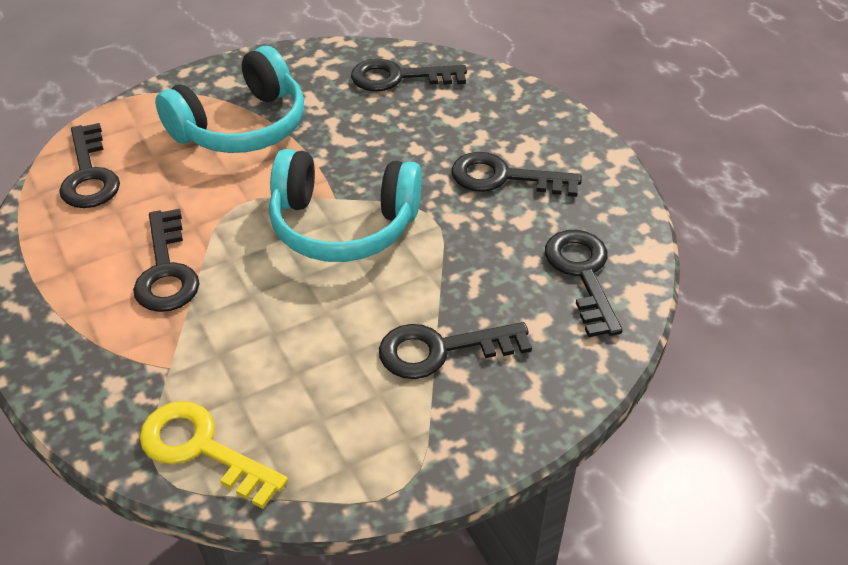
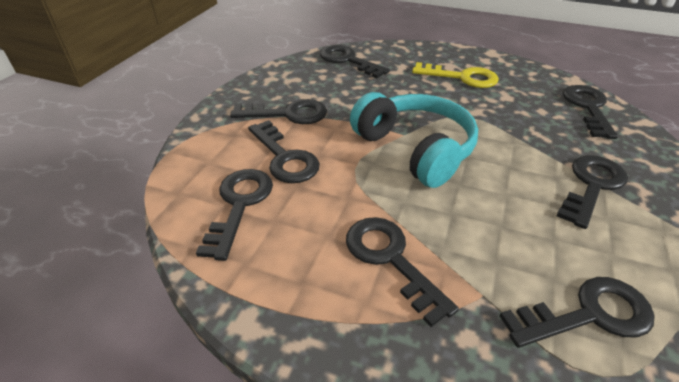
black key: 6 -> 8
turquoise headphones: 2 -> 1

